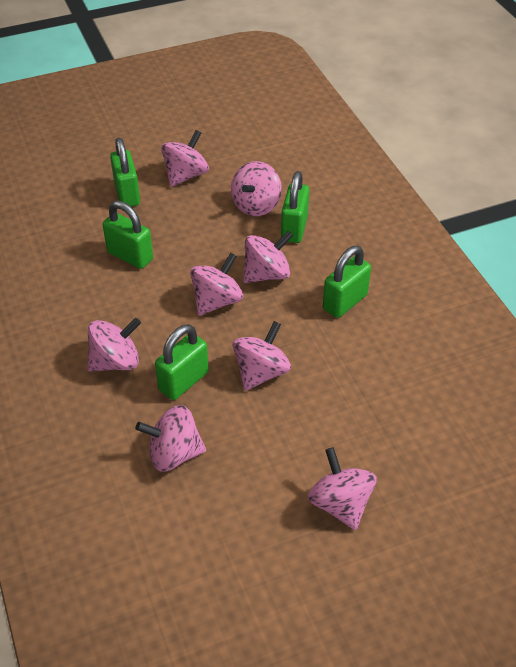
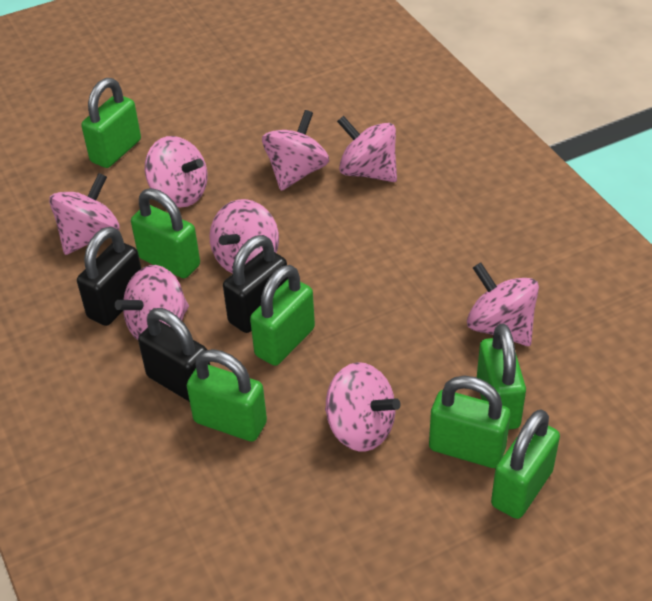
black padlock: 0 -> 3
green padlock: 5 -> 7

